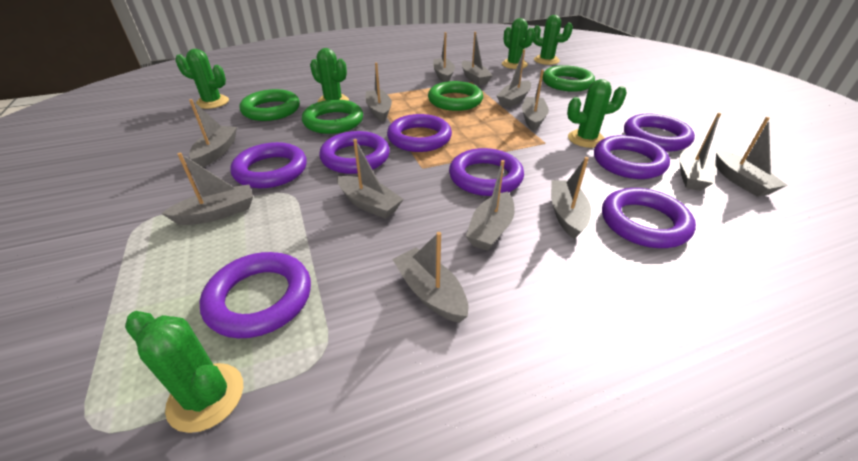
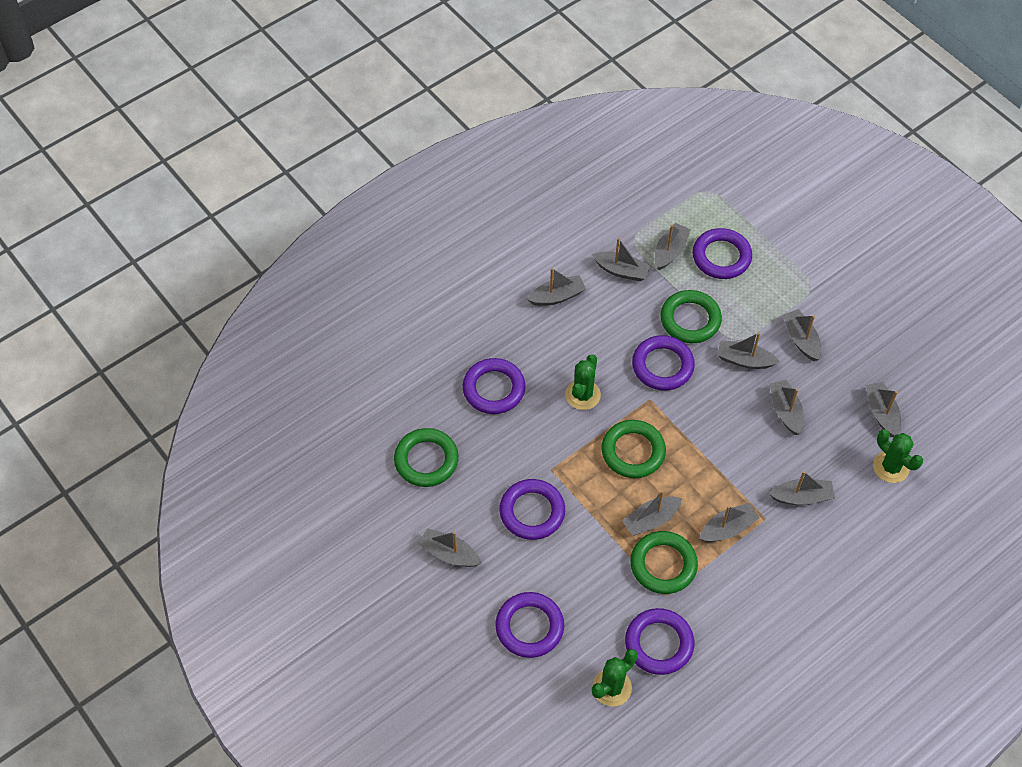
green cactus: 6 -> 3
grey boat: 13 -> 11
purple ring: 8 -> 6

